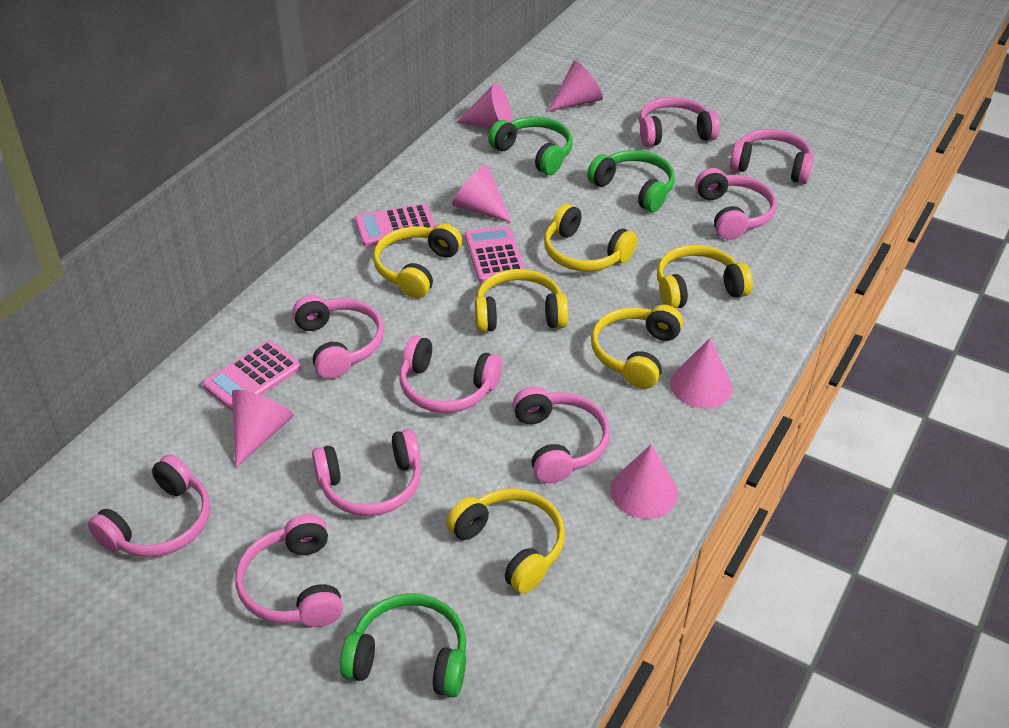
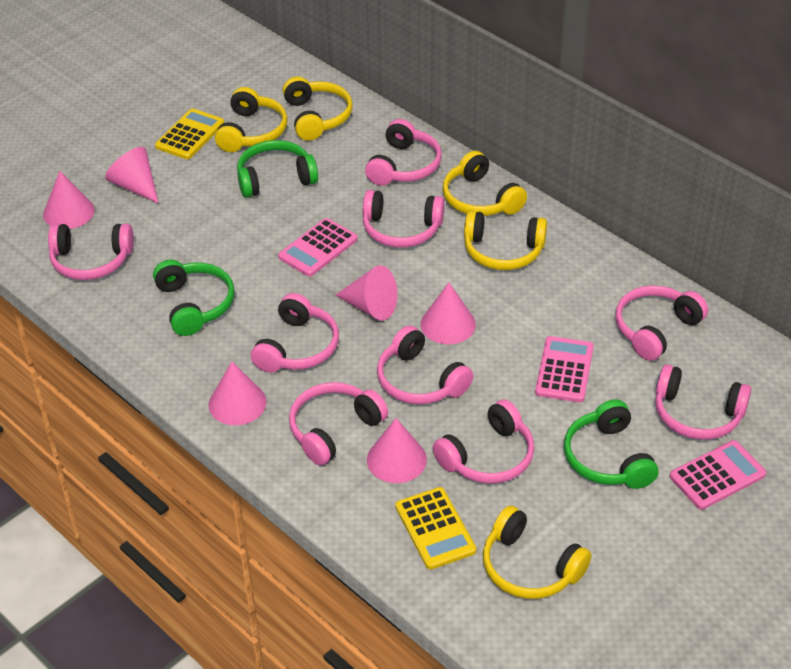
yellow calculator: 0 -> 2
yellow headphones: 6 -> 5

